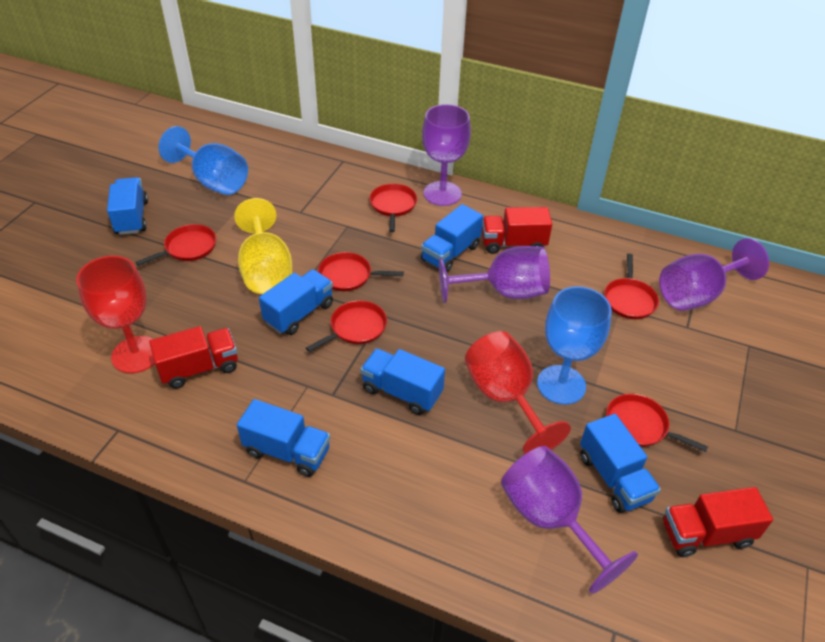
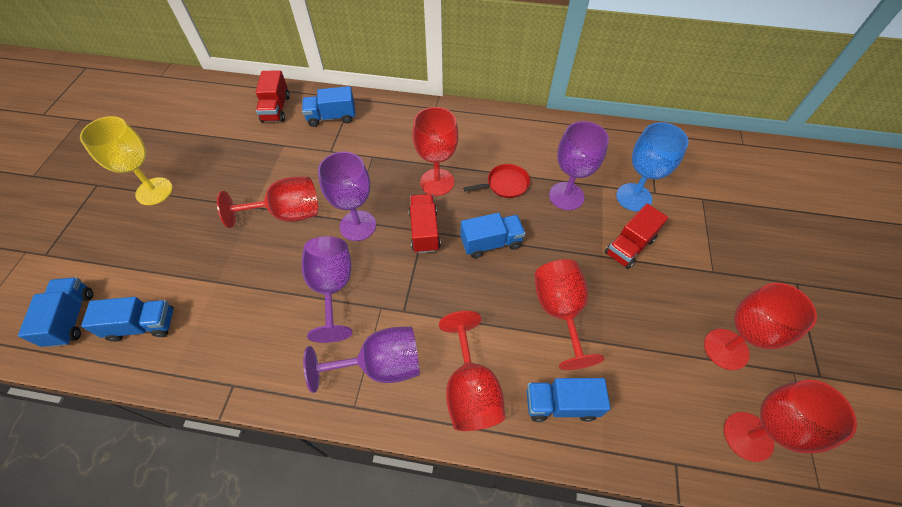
blue goblet: 2 -> 1
blue truck: 6 -> 5
red goblet: 2 -> 6
red pan: 6 -> 1

